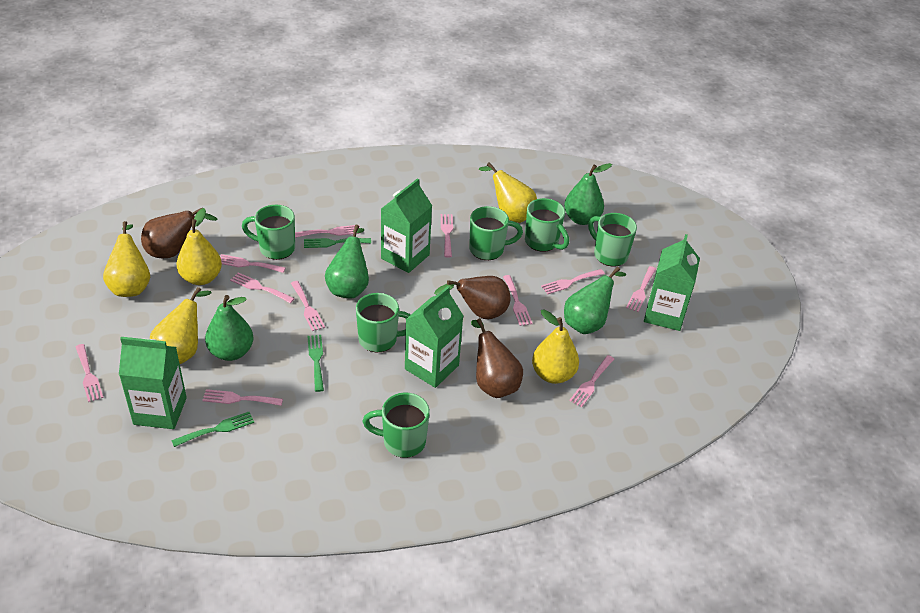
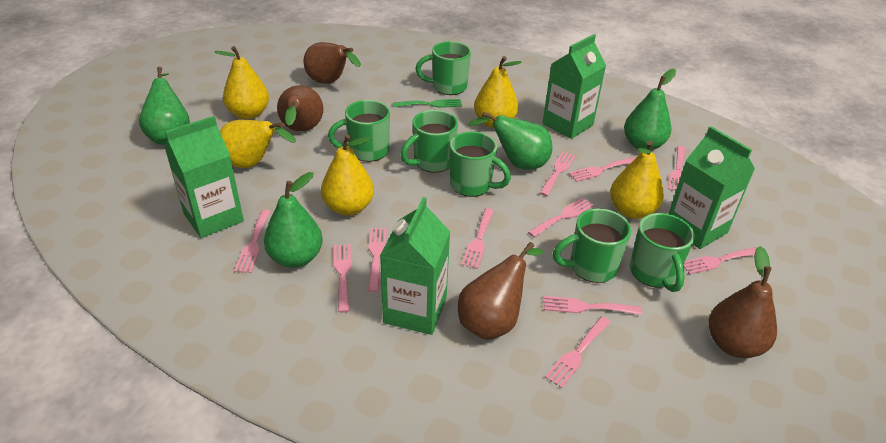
brown pear: 3 -> 4
green fork: 3 -> 1

